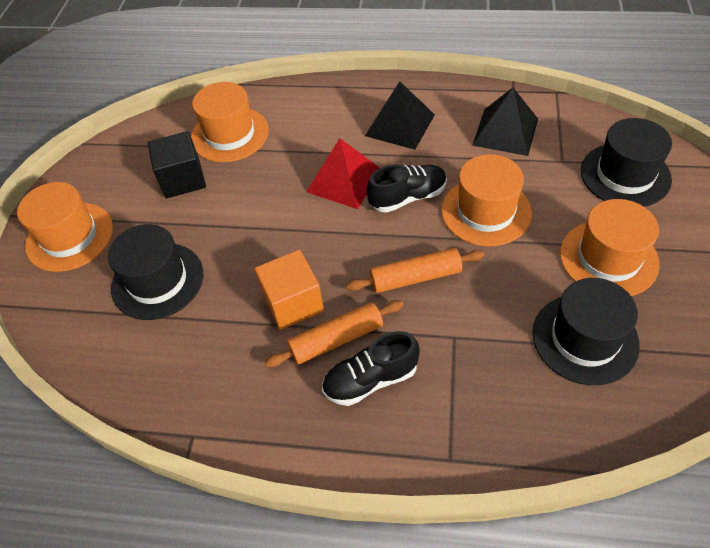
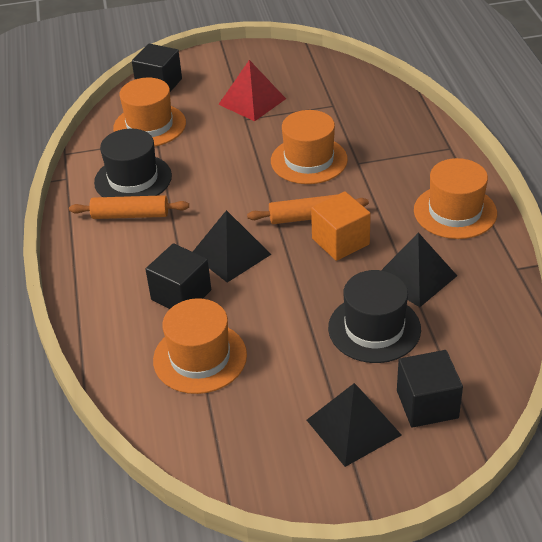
black cube: 1 -> 3
black hat: 3 -> 2
black pyramid: 2 -> 3
black shoe: 2 -> 0

